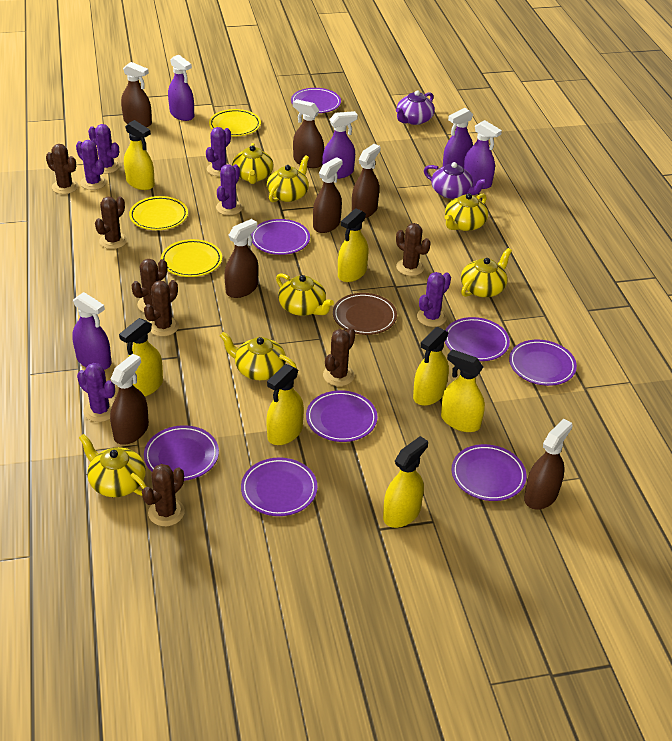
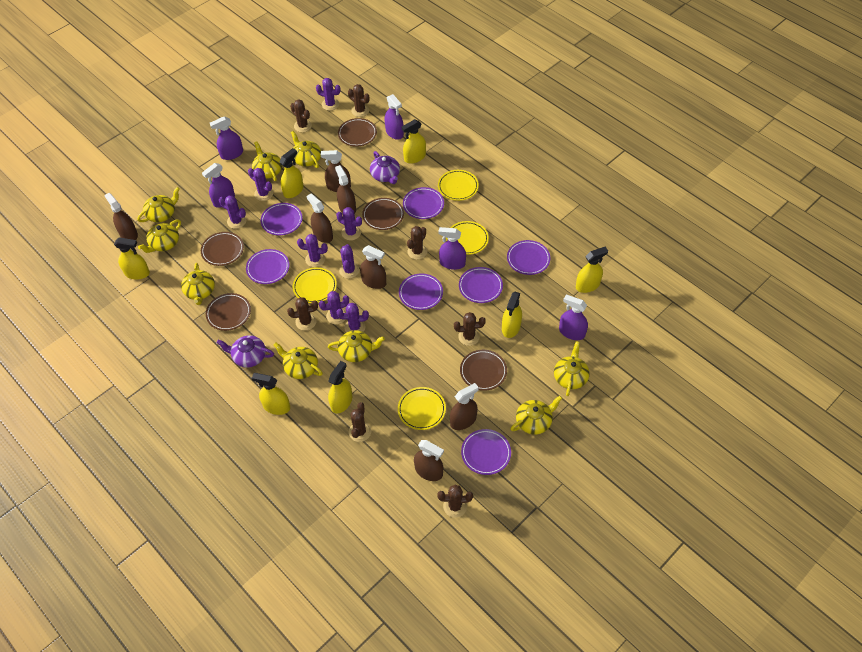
brown plate: 1 -> 5
purple cactus: 6 -> 8
purple plate: 8 -> 7
yellow plate: 3 -> 4
yellow teapot: 7 -> 9

